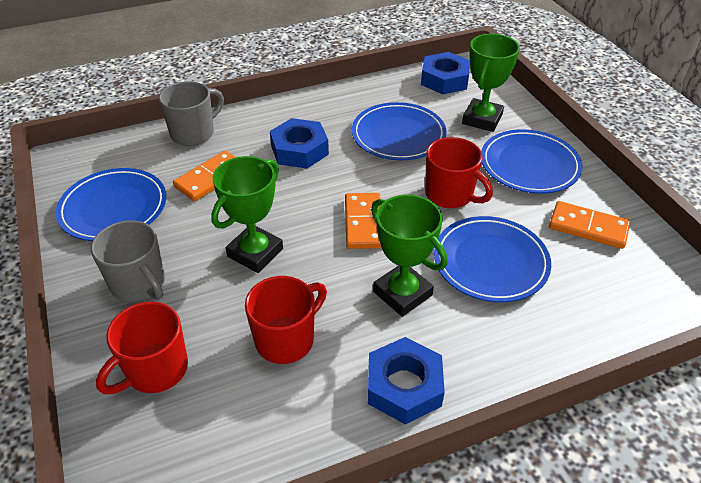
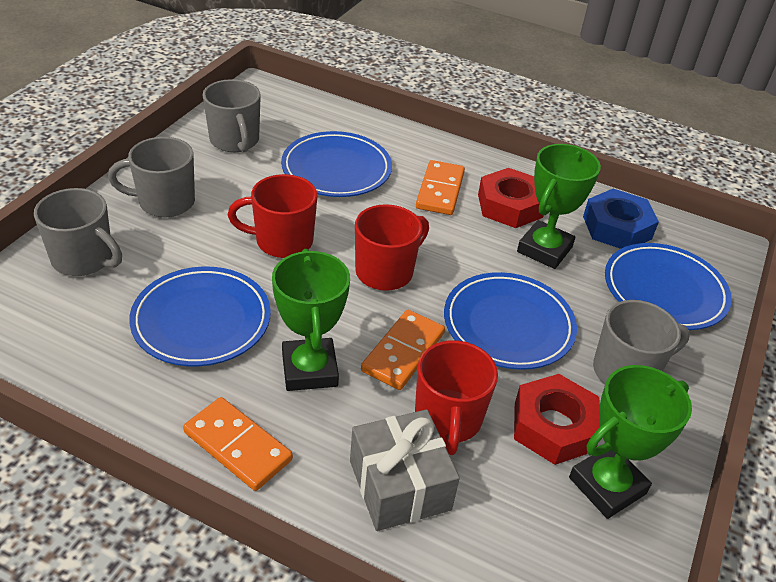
blue nut: 3 -> 1
grey gift: 0 -> 1
grey mug: 2 -> 4
red nut: 0 -> 2

